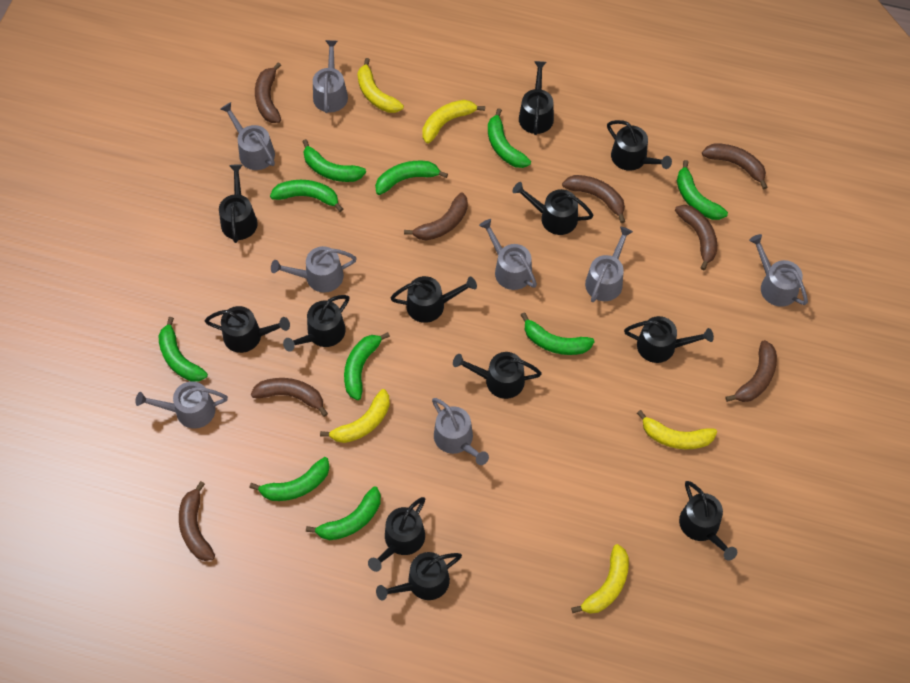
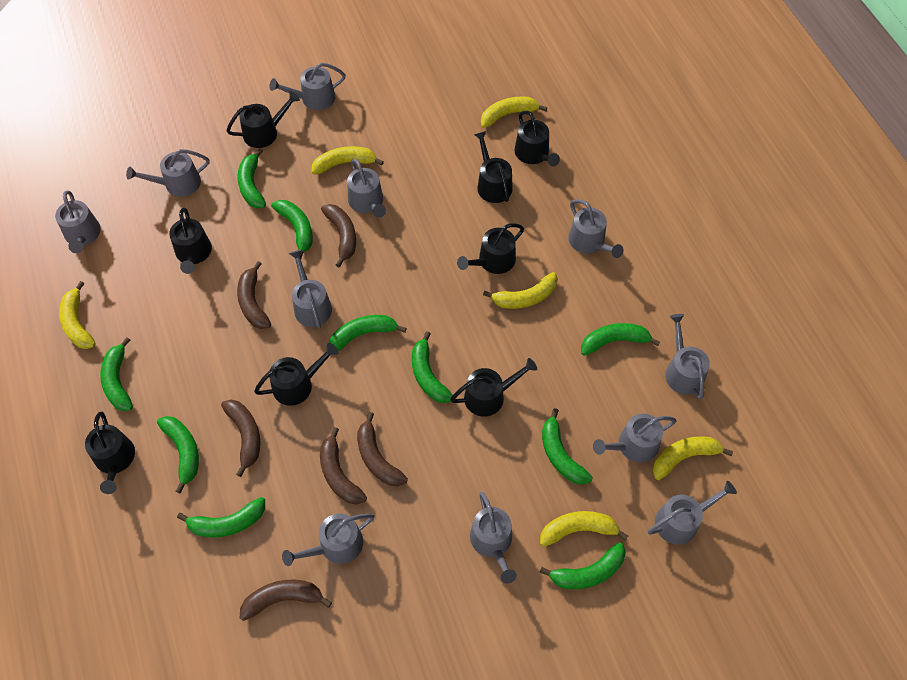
black watering can: 12 -> 8
brown banana: 8 -> 6
grey watering can: 8 -> 11
yellow banana: 5 -> 6

